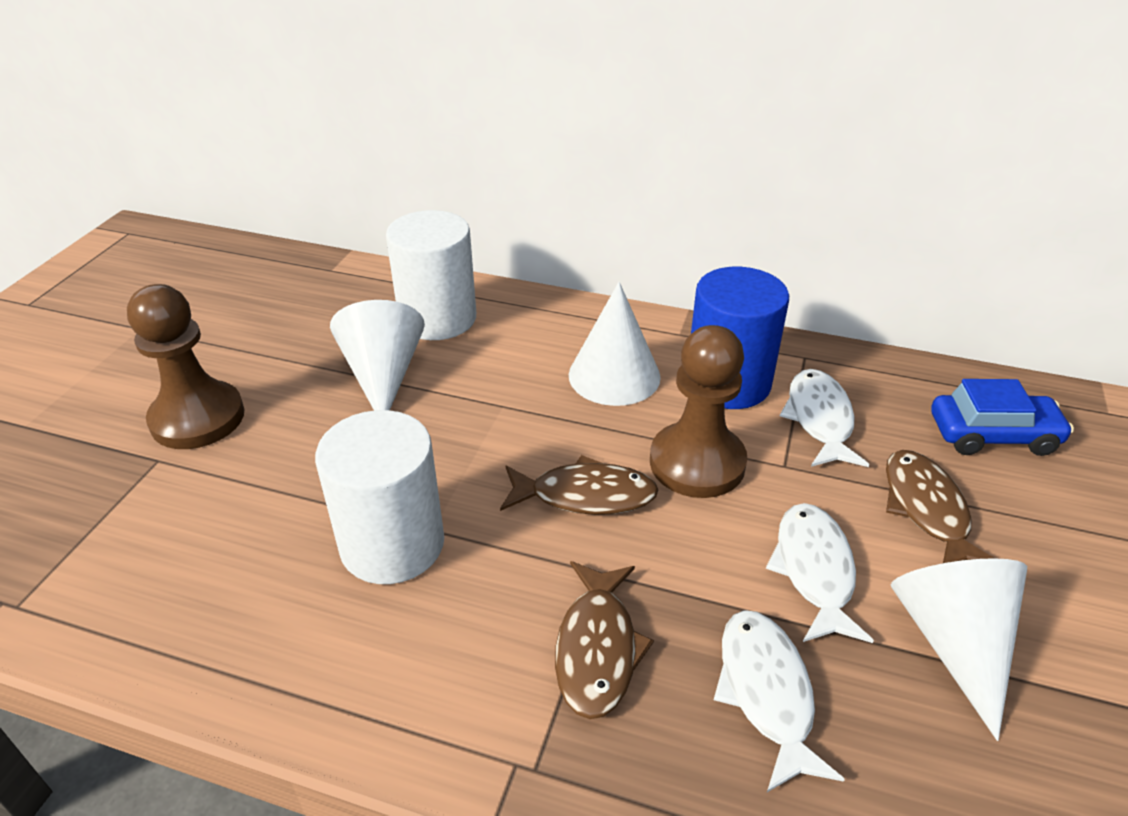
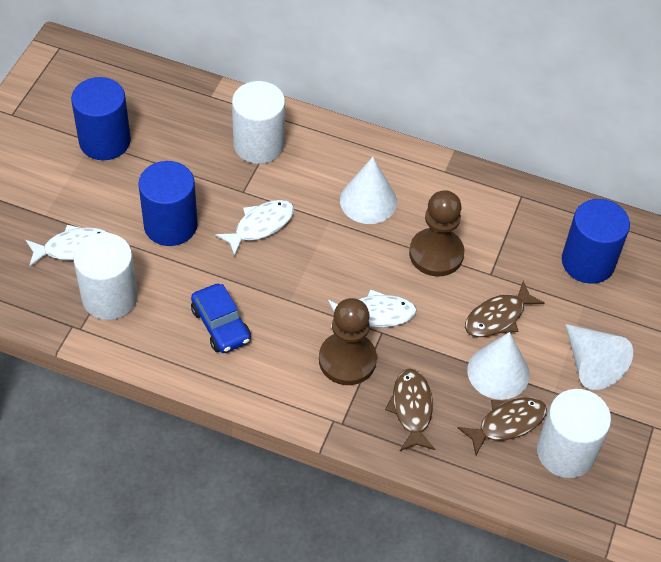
blue cylinder: 1 -> 3
white cylinder: 2 -> 3

